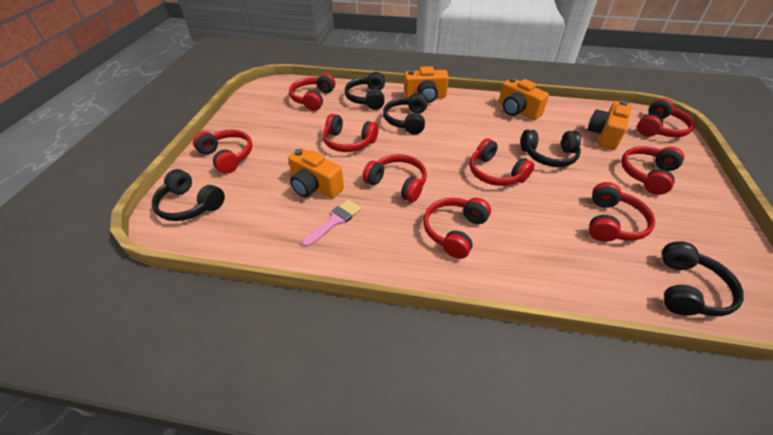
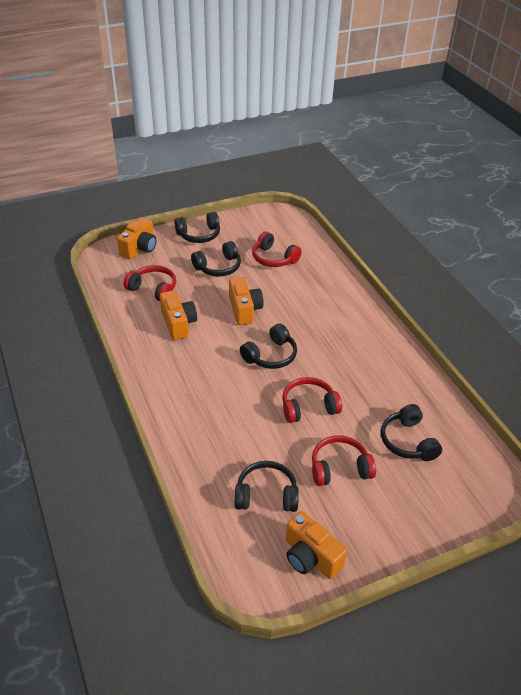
pink brush: 1 -> 0
red headphones: 9 -> 4

